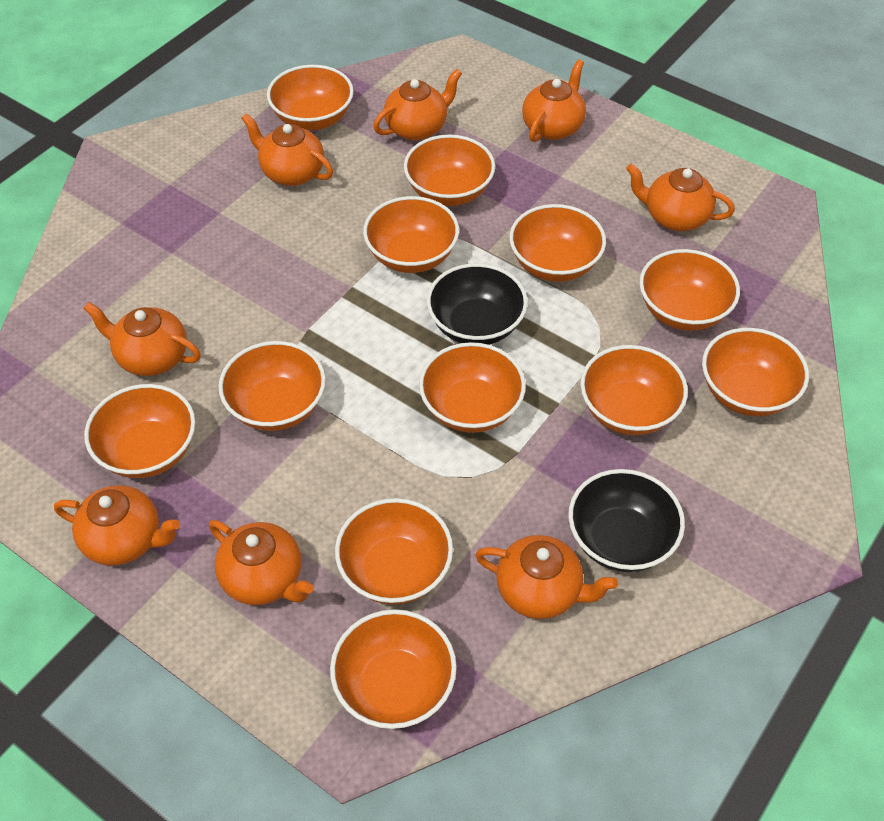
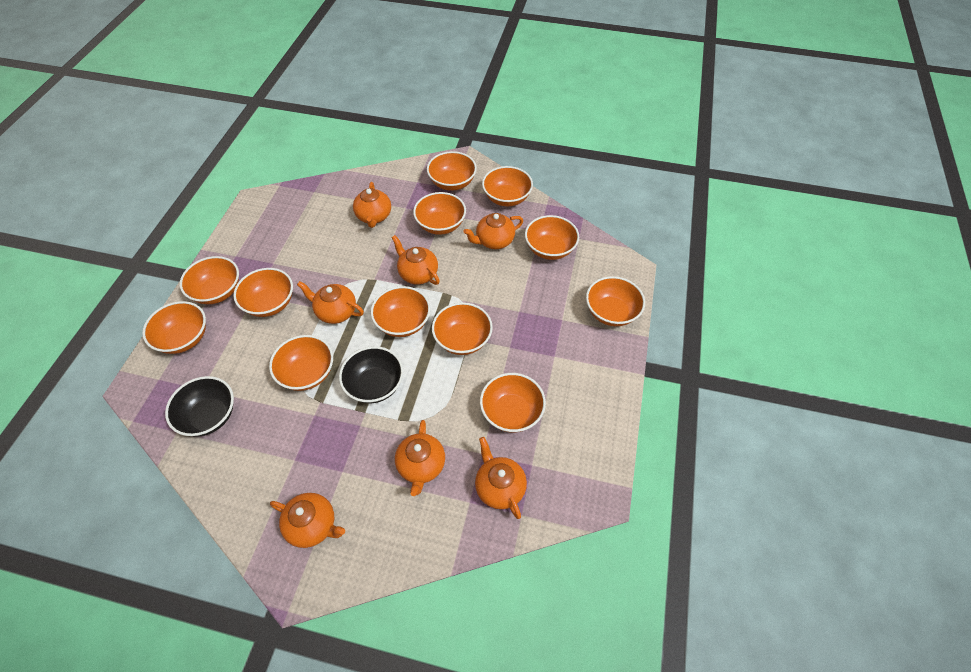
orange teapot: 8 -> 7

